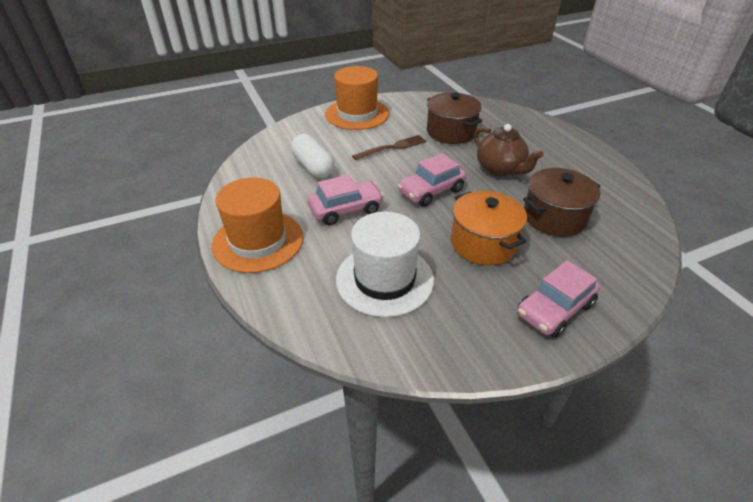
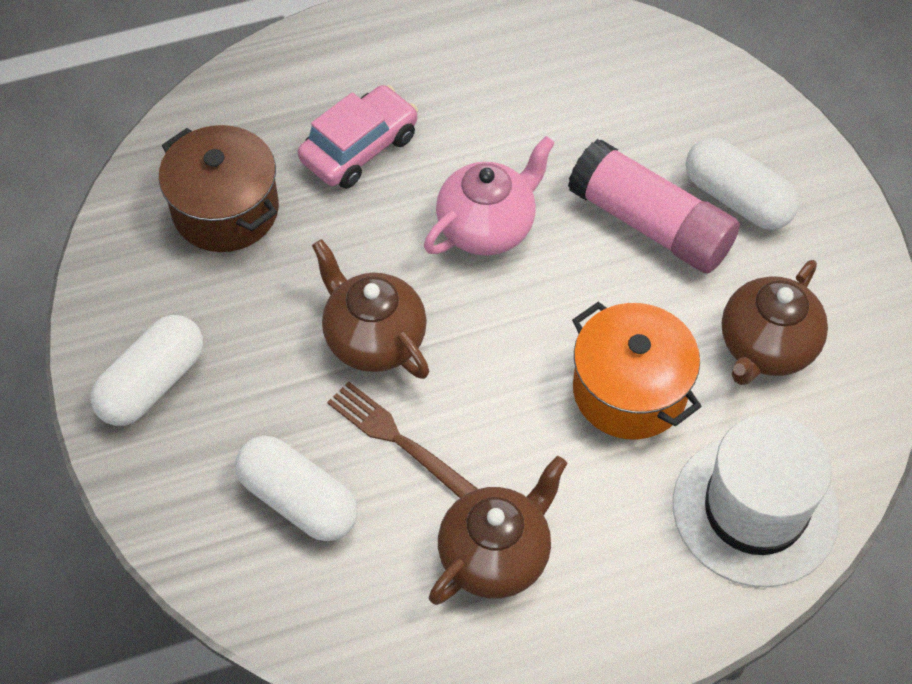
brown pot: 2 -> 1
brown teapot: 1 -> 3
orange hat: 2 -> 0
pink car: 3 -> 1
pink glue stick: 0 -> 1
pink teapot: 0 -> 1
white capsule: 1 -> 3

